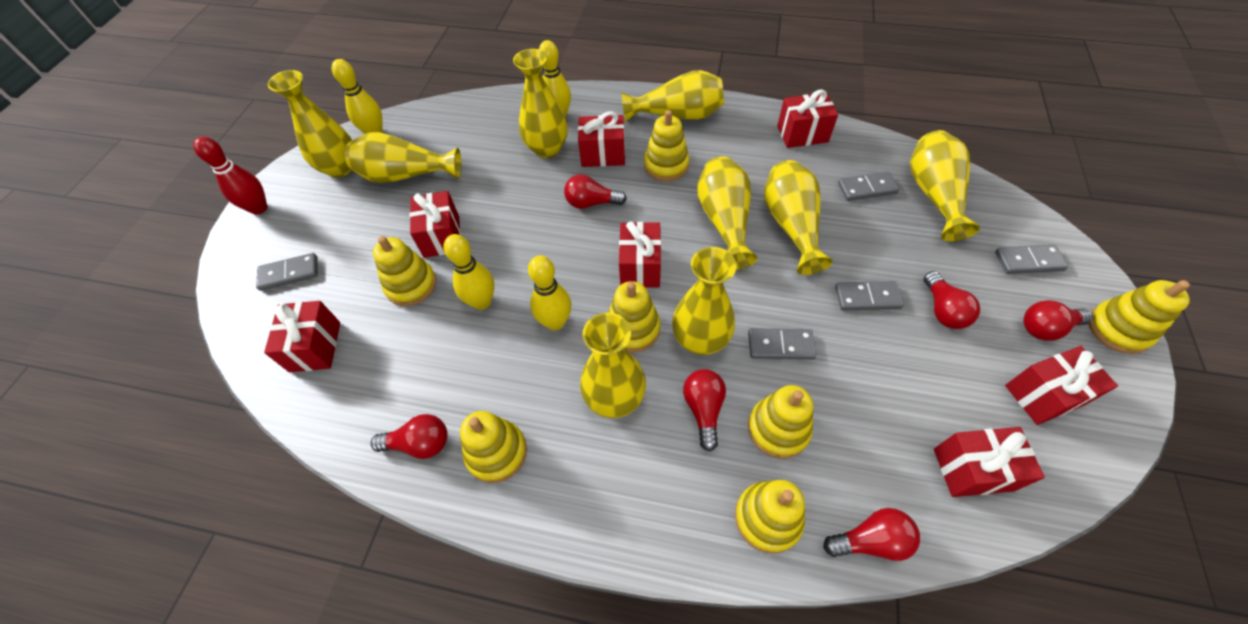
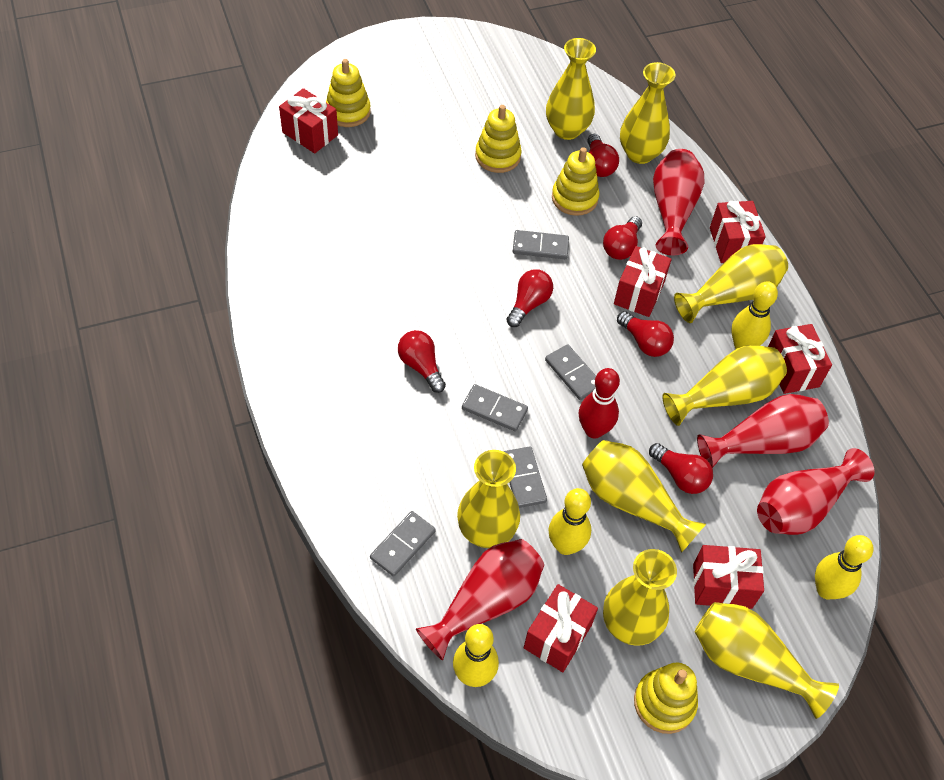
red gift: 7 -> 6
red vase: 0 -> 4
yellow stacking toy: 7 -> 4
yellow vase: 9 -> 8

